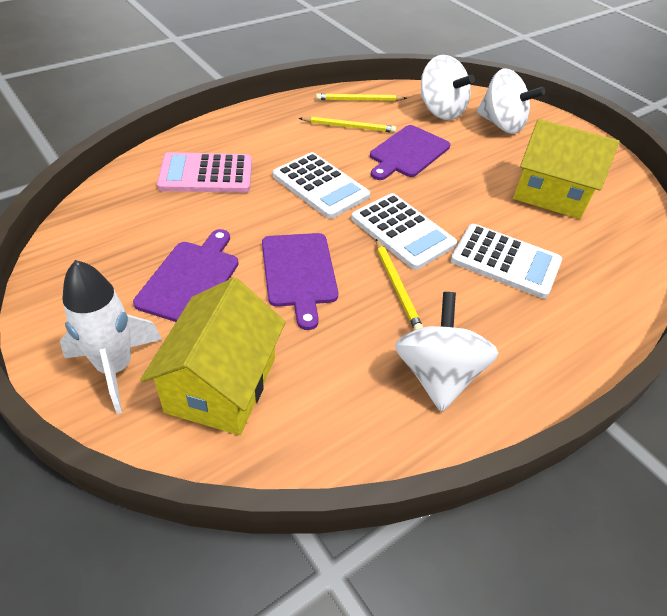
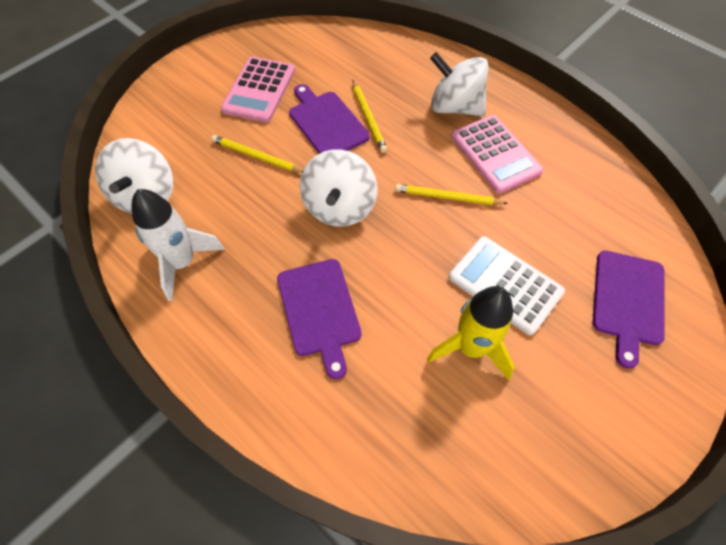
pink calculator: 1 -> 2
white calculator: 3 -> 1
yellow house: 2 -> 0
yellow rocket: 0 -> 1

